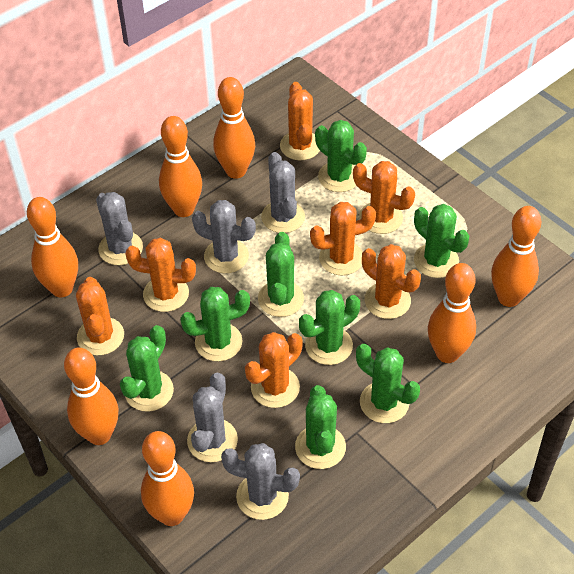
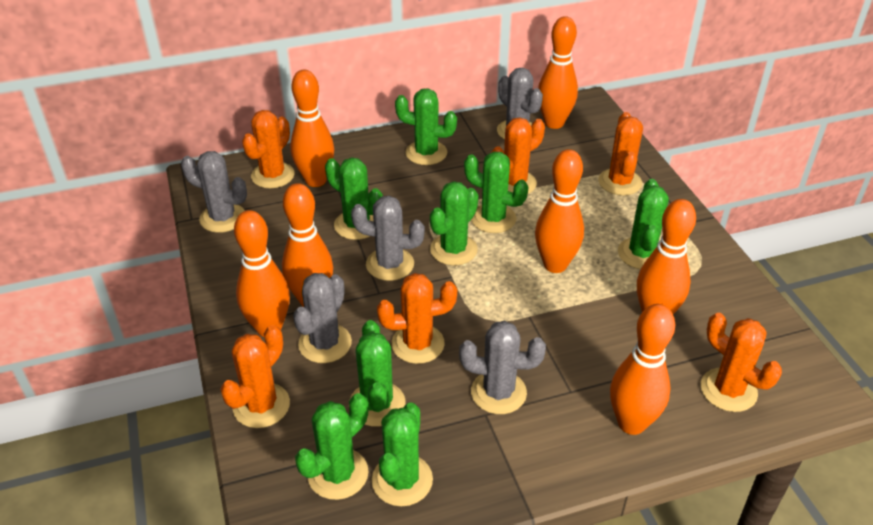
orange cactus: 7 -> 6

